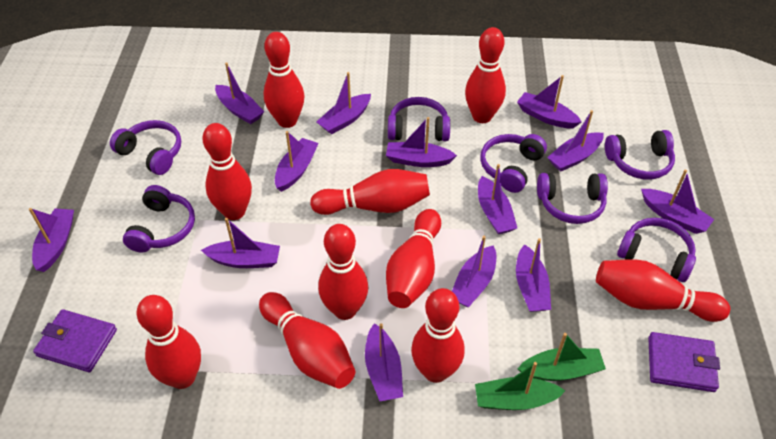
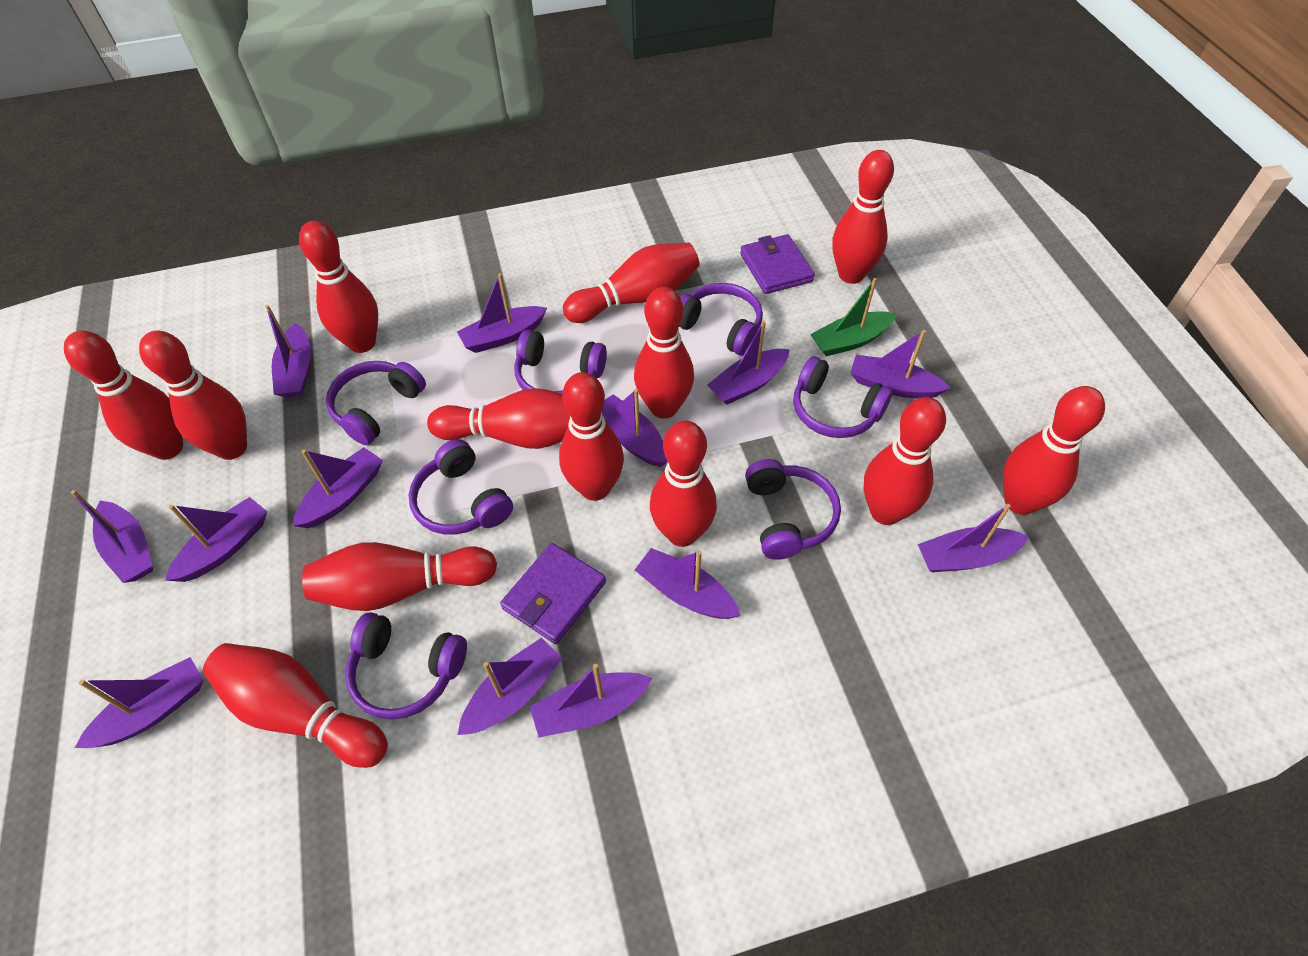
green boat: 2 -> 1
red bowling pin: 10 -> 13

